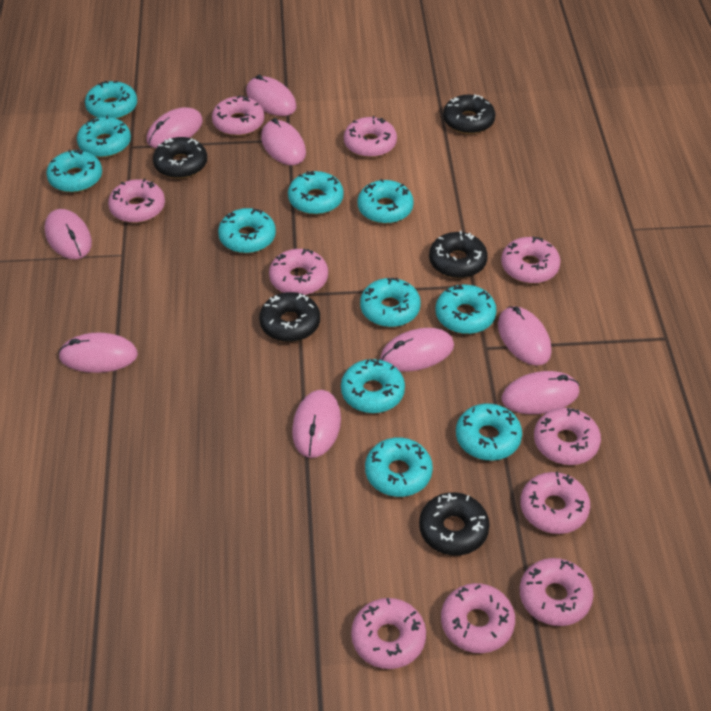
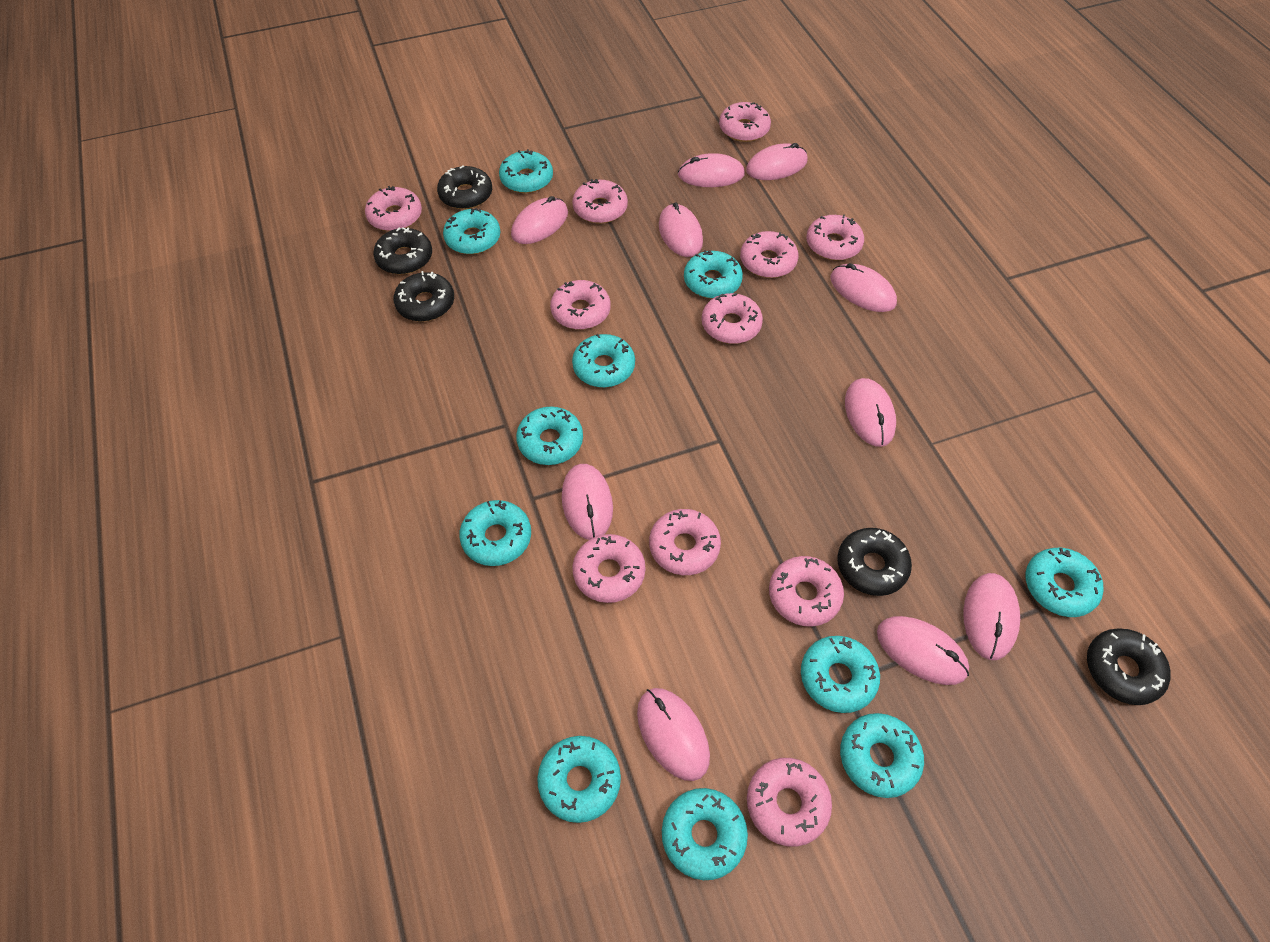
pink donut: 10 -> 11
pink mouse: 9 -> 10

